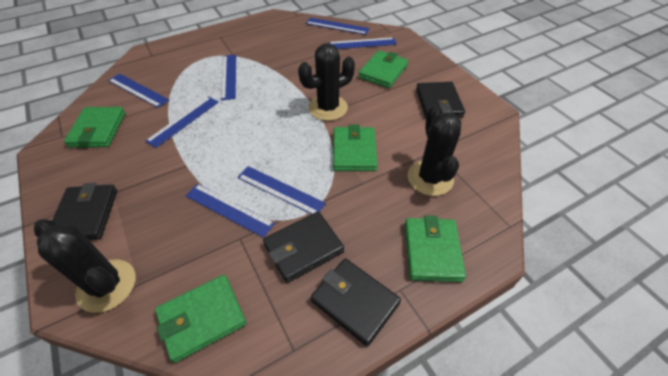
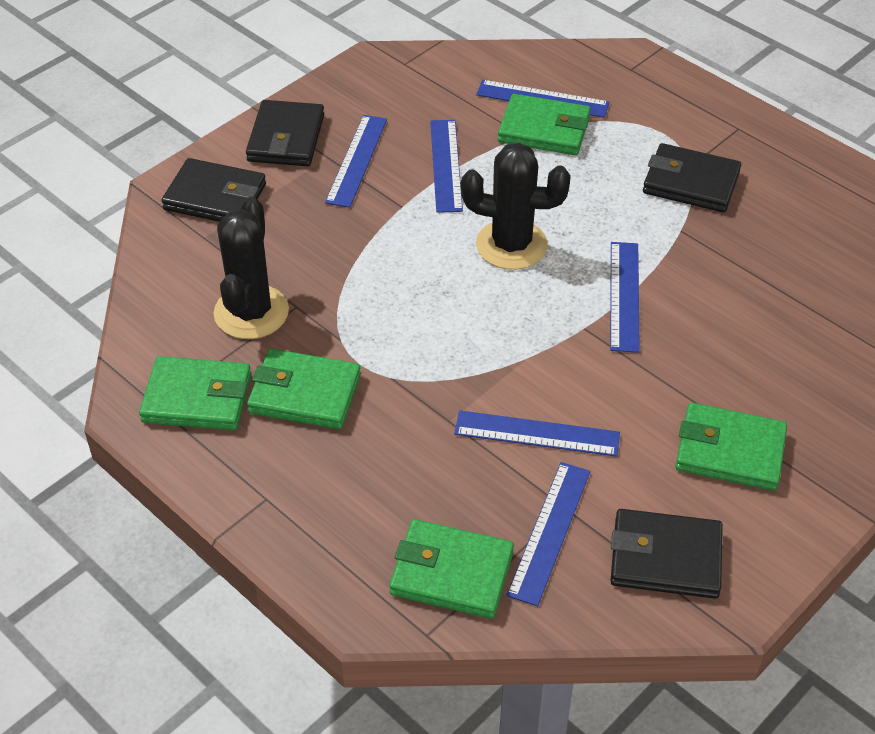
black cactus: 3 -> 2
blue ruler: 7 -> 6

